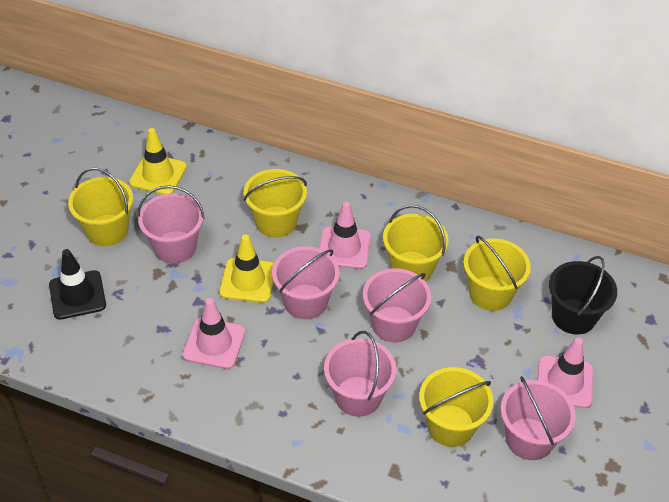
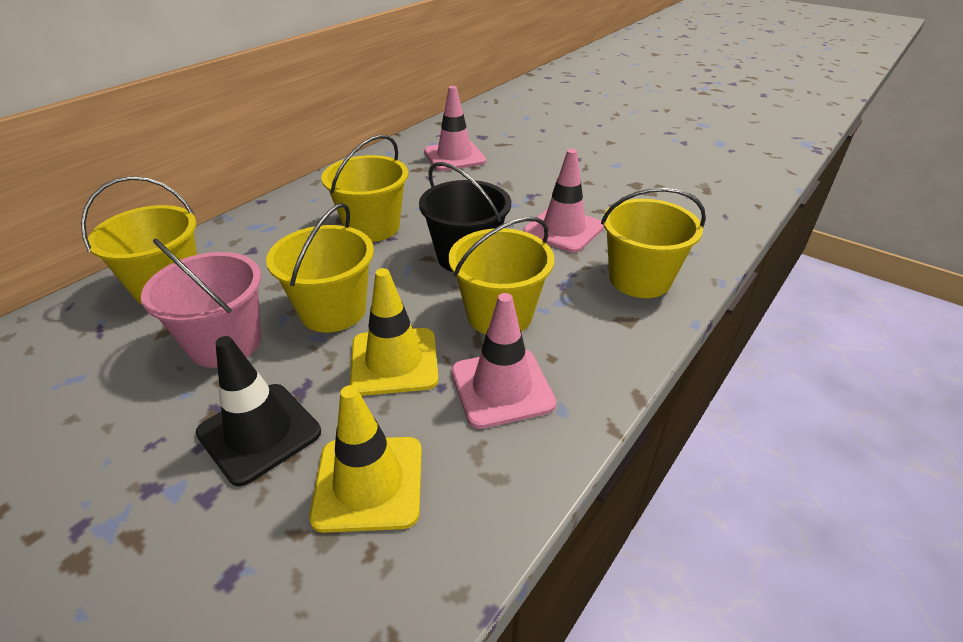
pink bucket: 5 -> 1

